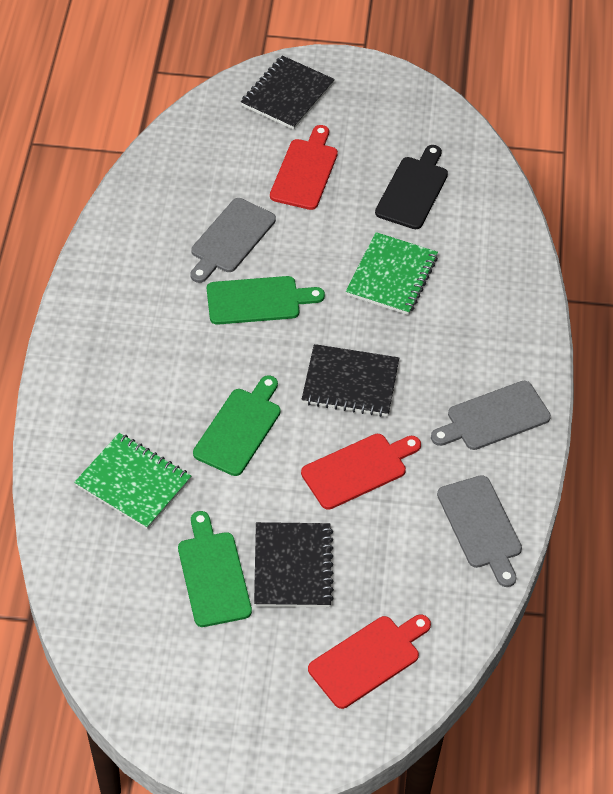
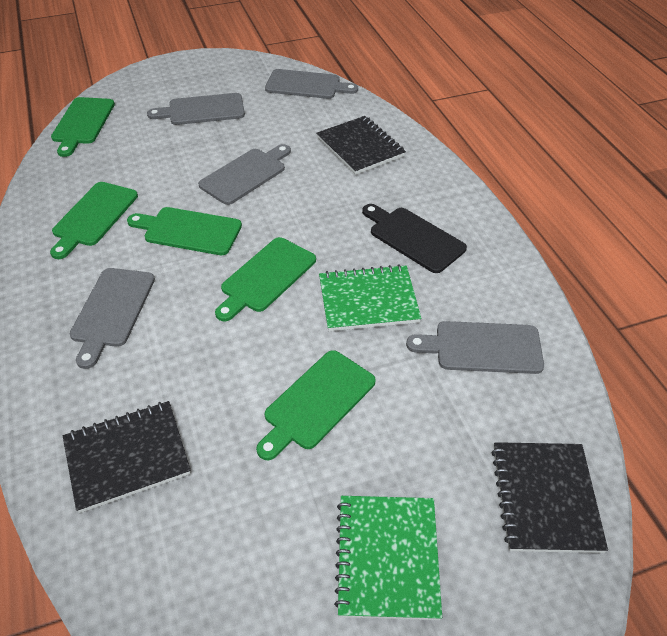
green cutting board: 3 -> 5
grey cutting board: 3 -> 5
red cutting board: 3 -> 0

